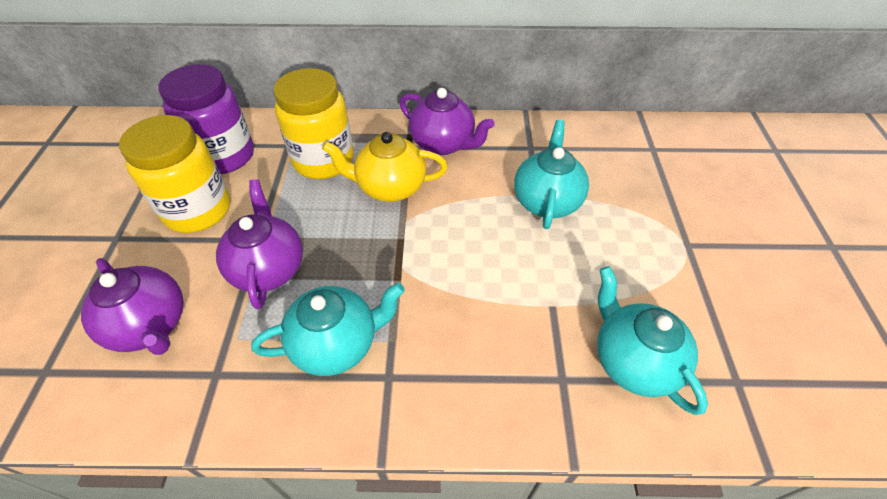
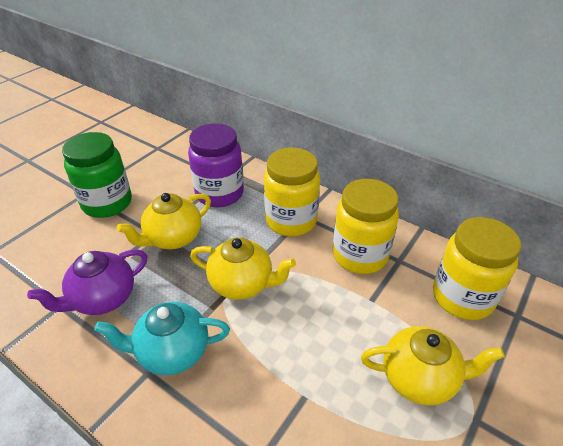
green jar: 0 -> 1
purple teapot: 3 -> 1
turquoise teapot: 3 -> 1
yellow jar: 2 -> 3
yellow teapot: 1 -> 3

